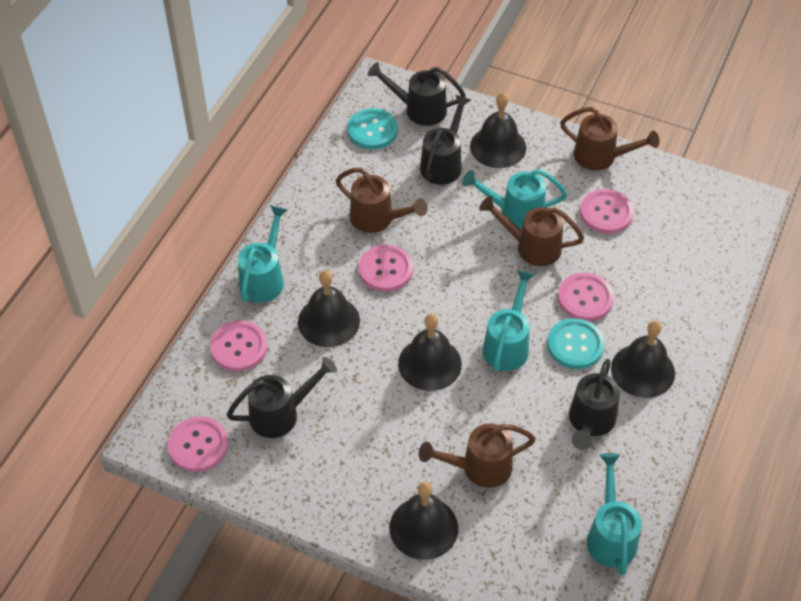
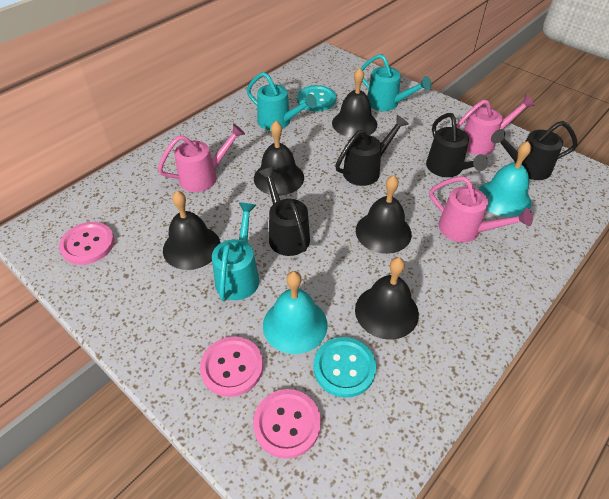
brown watering can: 4 -> 0
pink button: 5 -> 3
pink watering can: 0 -> 3
turquoise bell: 0 -> 2
turquoise watering can: 4 -> 3

